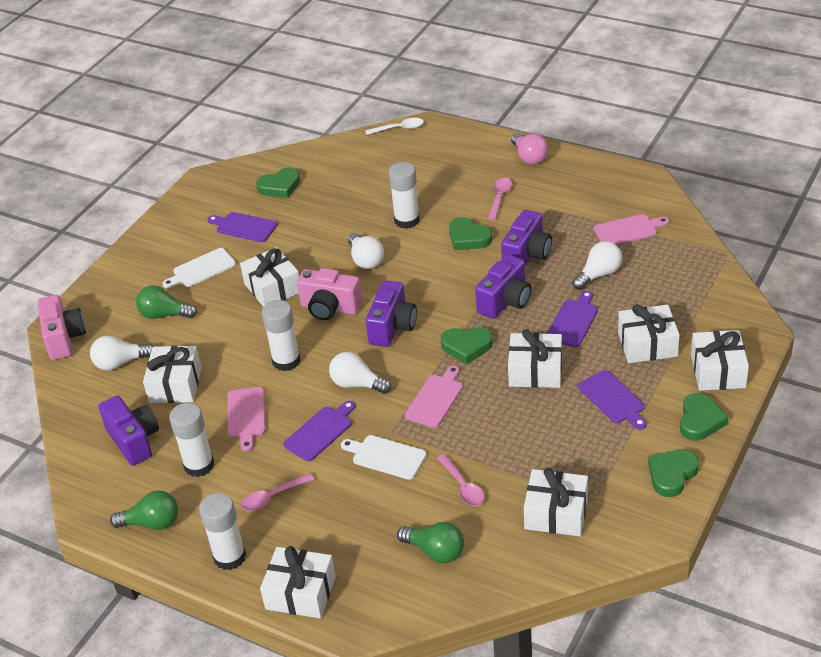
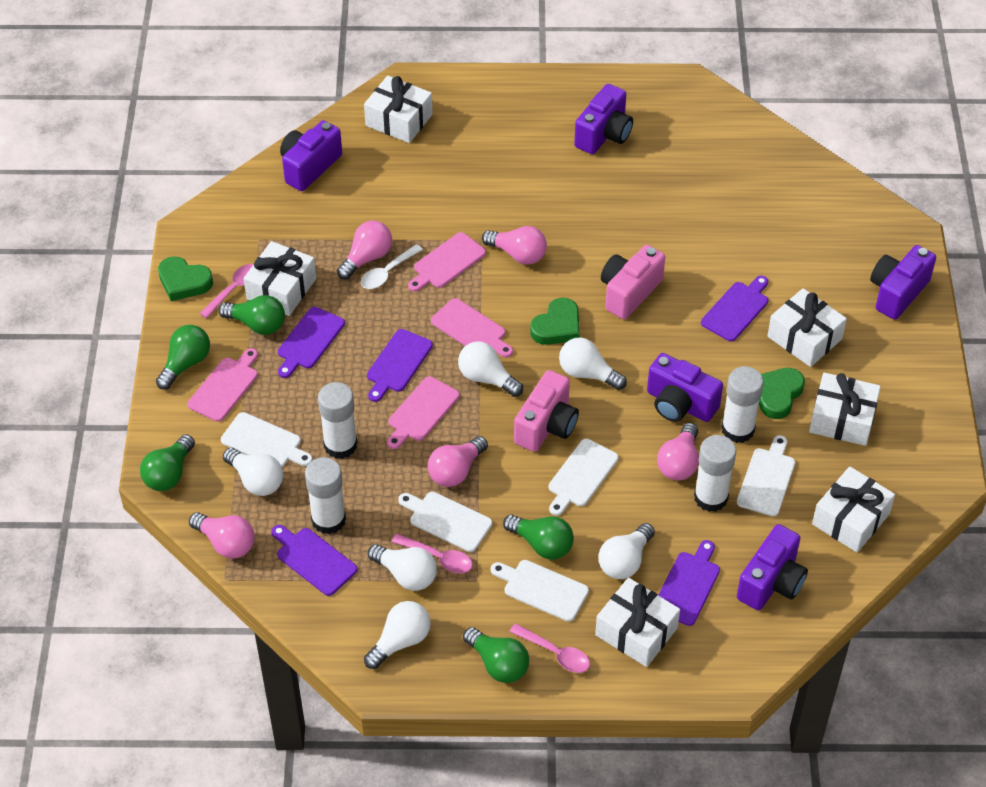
green heart: 5 -> 3
green light bulb: 3 -> 5
pink cutting board: 3 -> 4
pink light bulb: 1 -> 5
purple camera: 4 -> 5
purple cutting board: 4 -> 5
white cutting board: 2 -> 5
white gift: 7 -> 6
white light bulb: 4 -> 6

